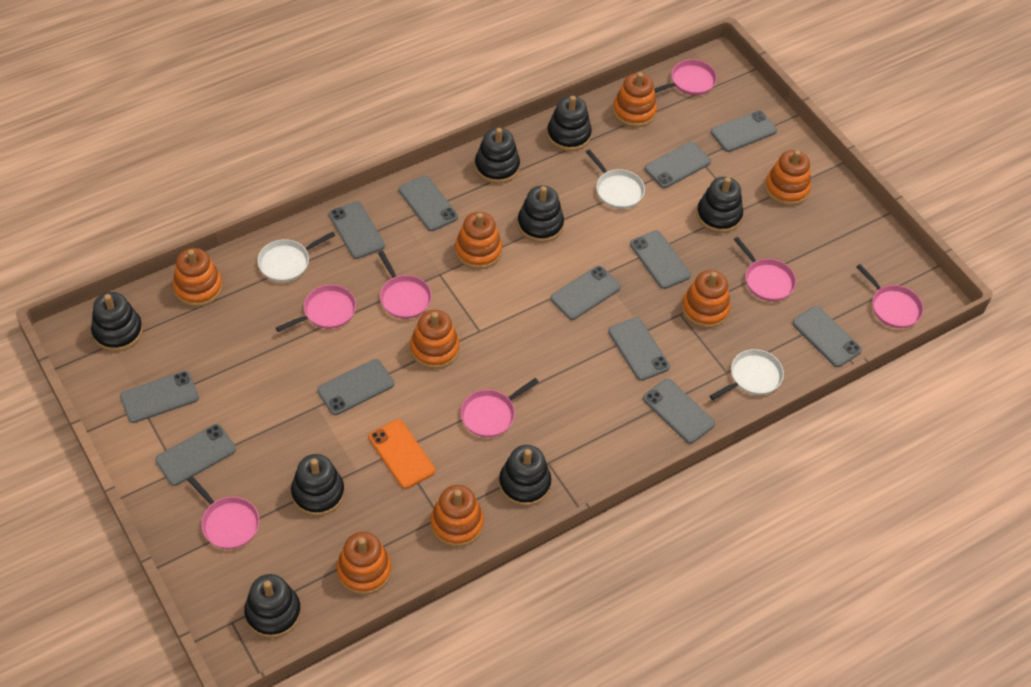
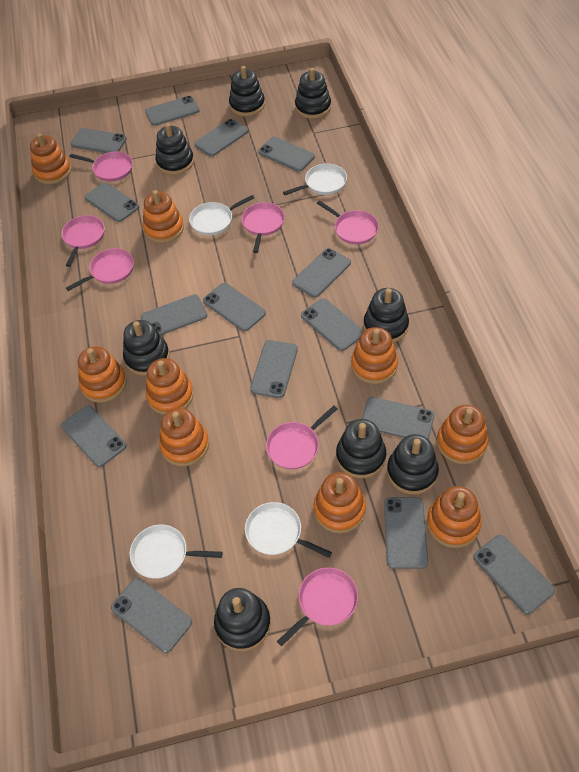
grey phone: 12 -> 15
orange phone: 1 -> 0
orange stacking toy: 8 -> 9
white pan: 3 -> 4

